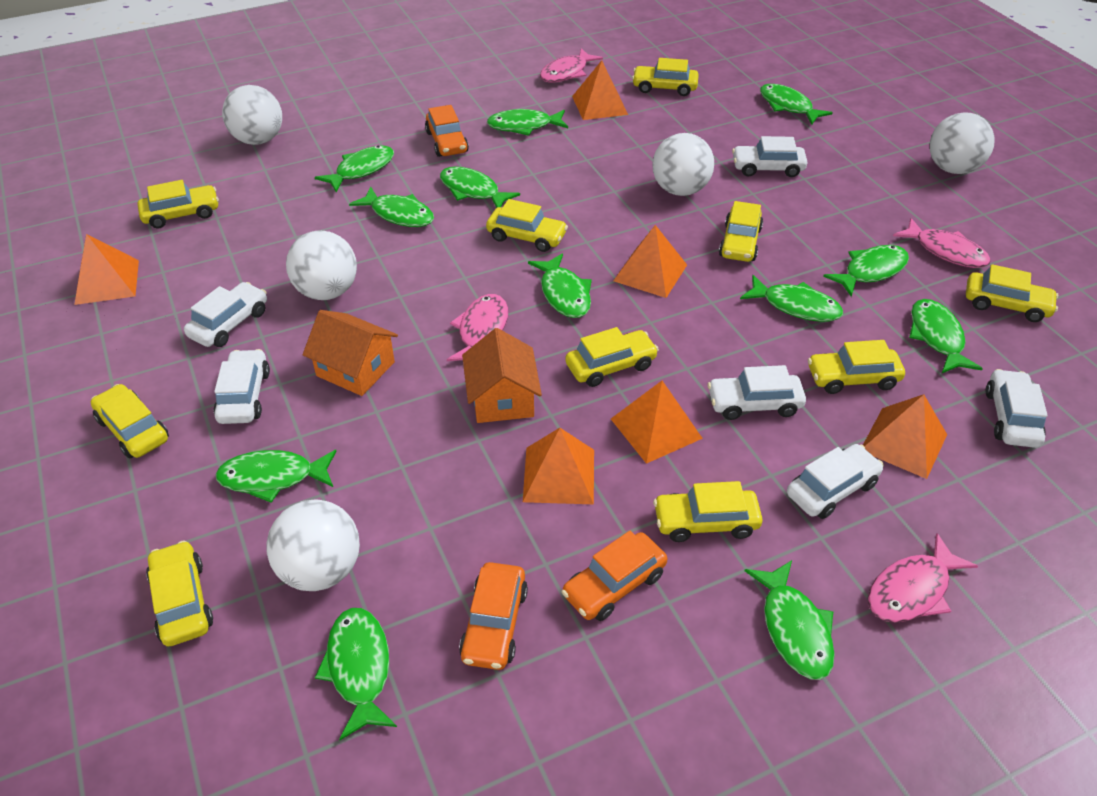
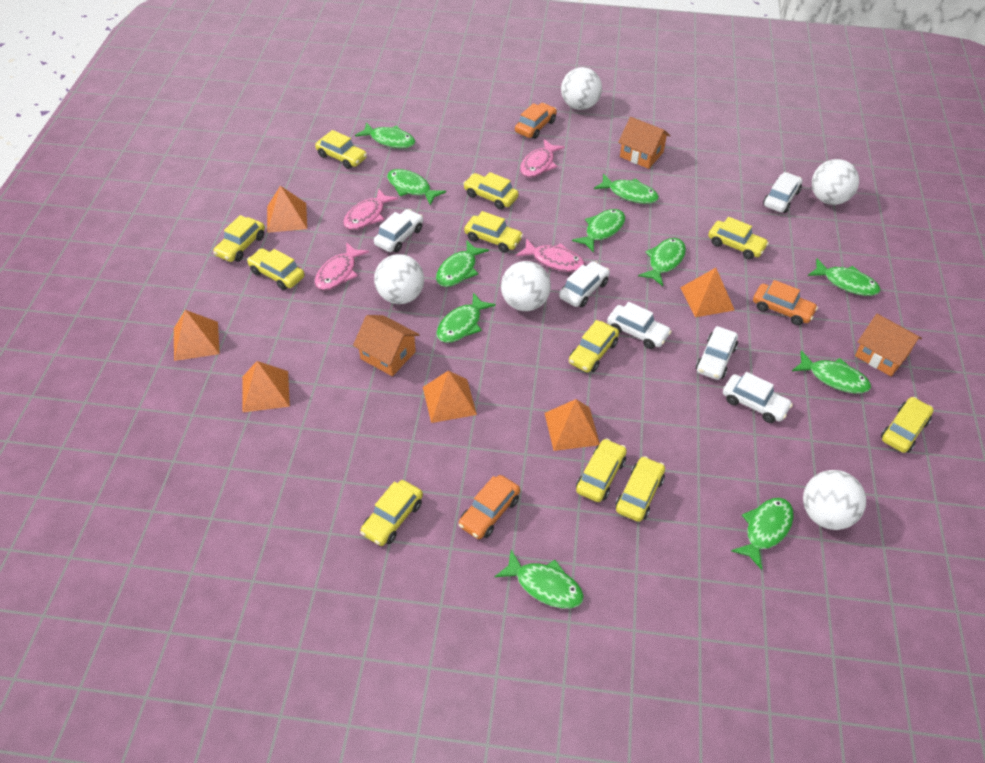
green fish: 12 -> 11
orange house: 2 -> 3
yellow car: 10 -> 11

